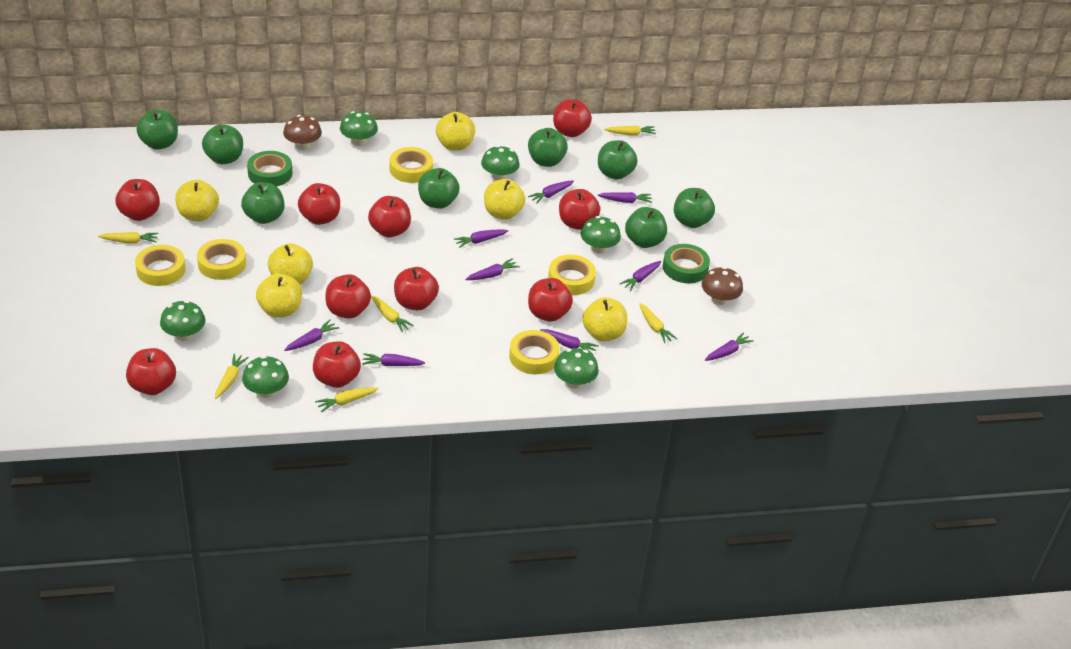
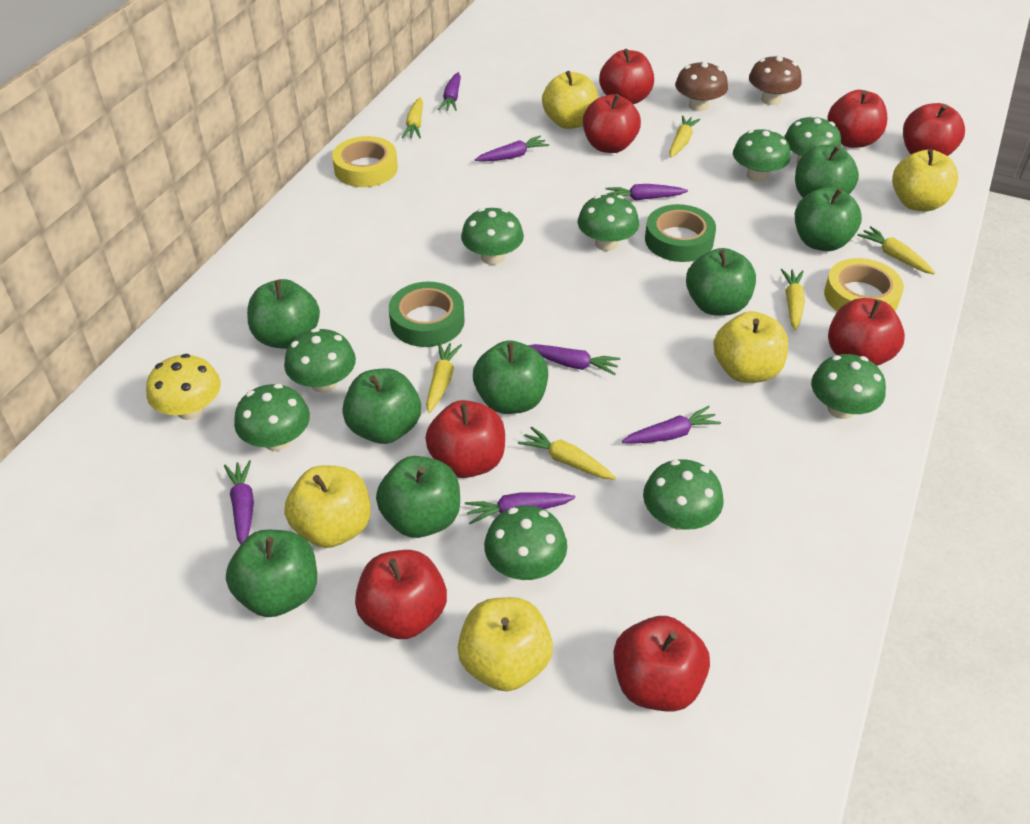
green mushroom: 6 -> 9
purple carrot: 9 -> 7
red apple: 10 -> 8
yellow apple: 6 -> 5
yellow mushroom: 0 -> 1
yellow tape: 5 -> 2

